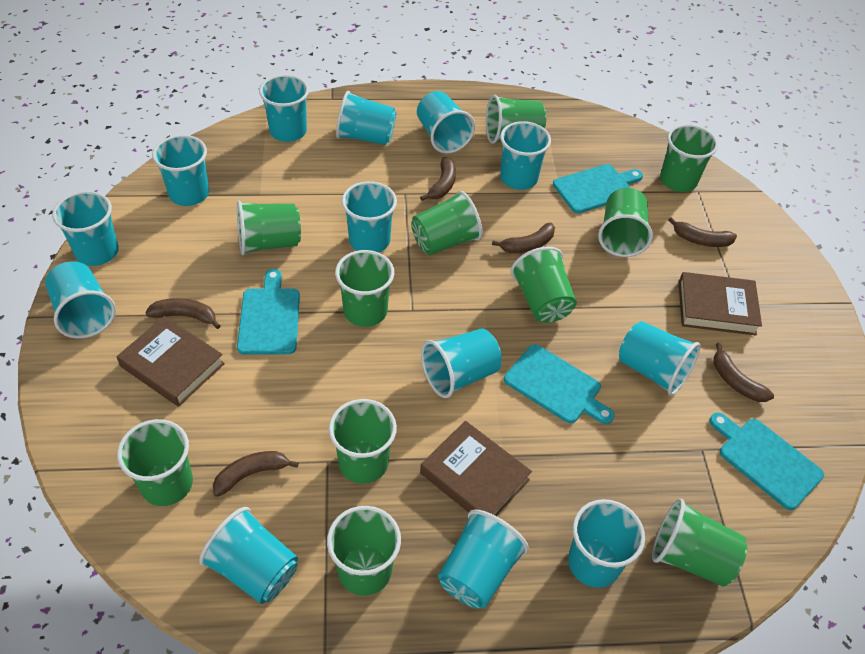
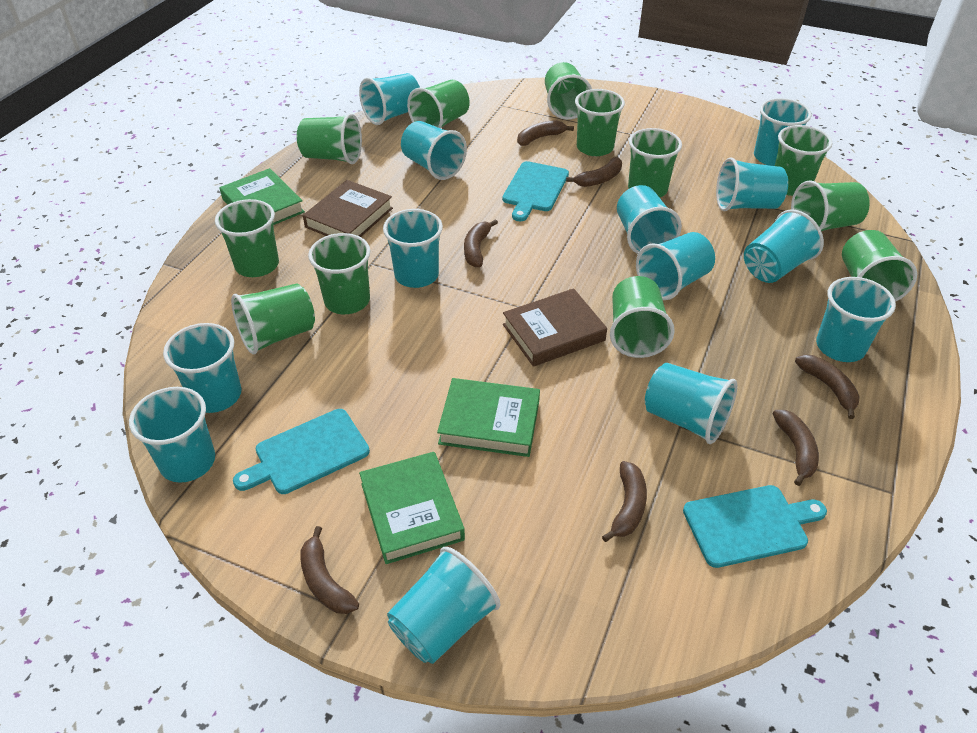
brown banana: 6 -> 7
brown book: 3 -> 2
green book: 0 -> 3
green cup: 11 -> 12
turquoise cutting board: 4 -> 3

